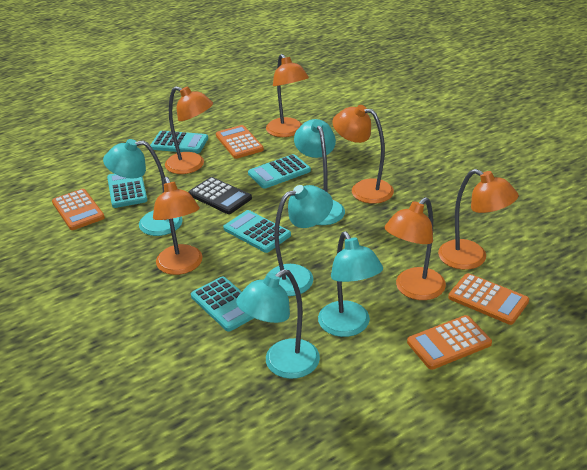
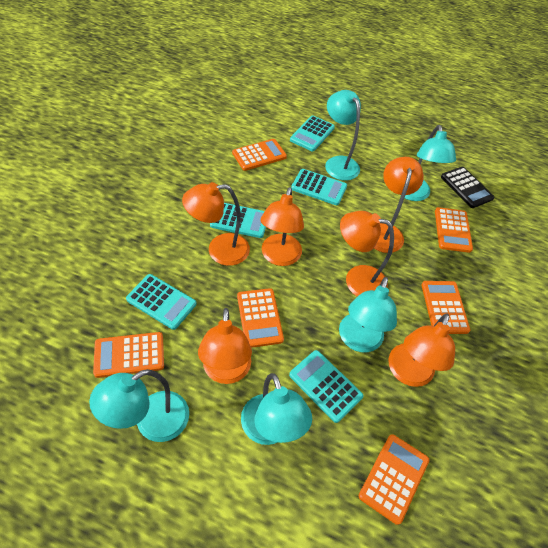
orange calculator: 4 -> 6

